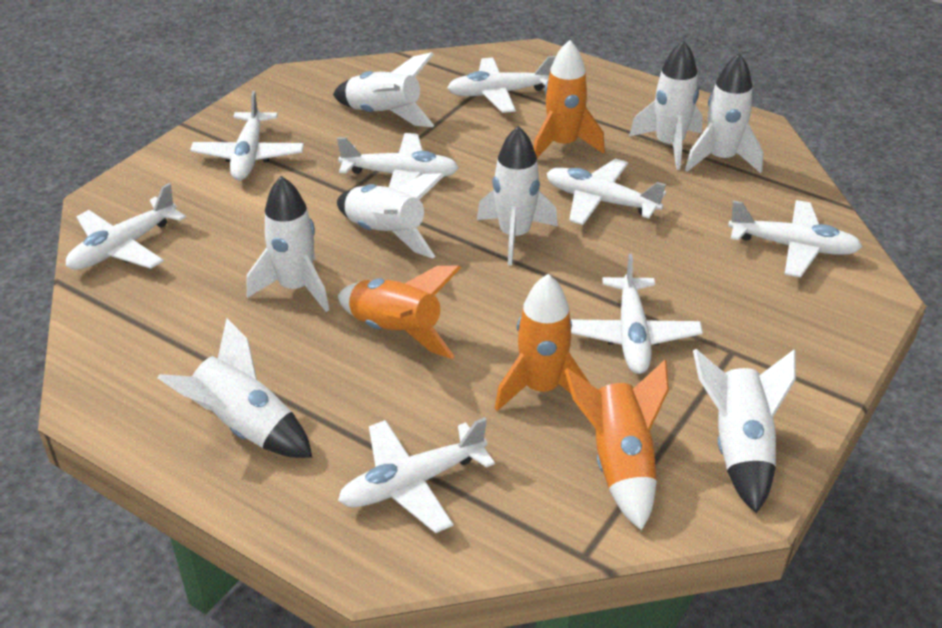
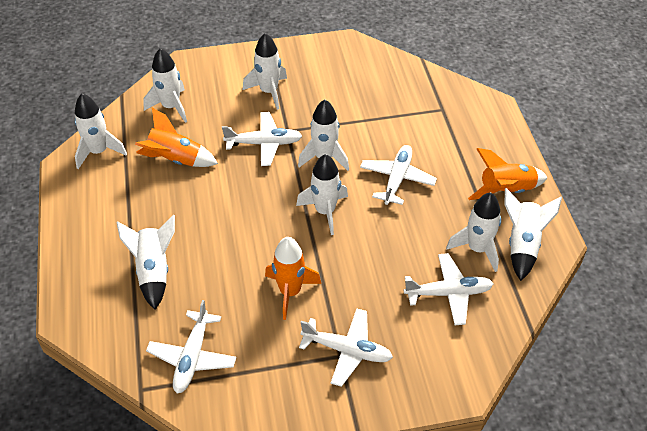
orange rocket: 4 -> 3
white plane: 8 -> 5

